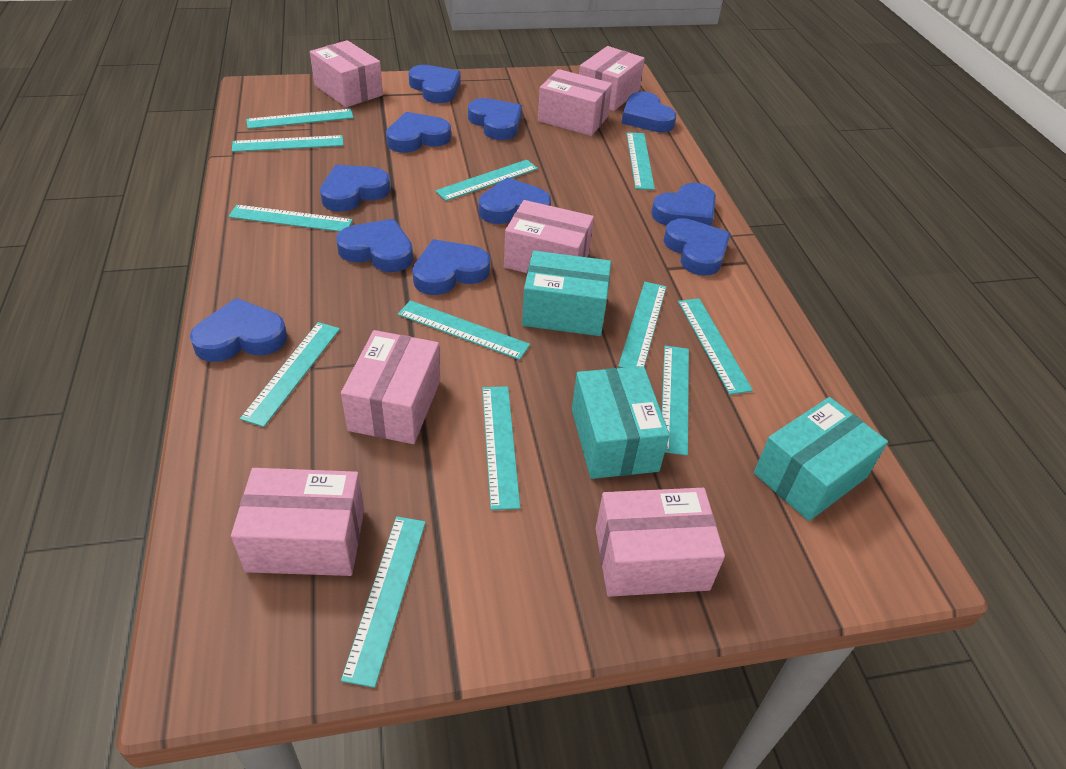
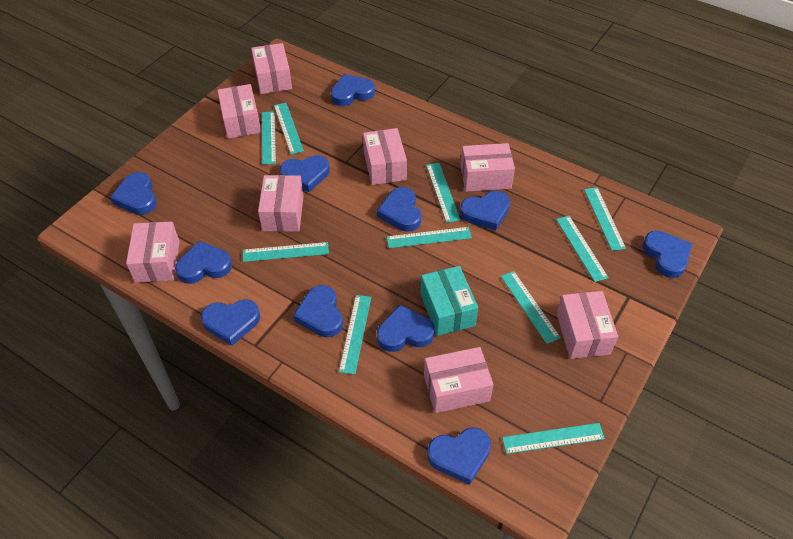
pink box: 7 -> 8
turquoise box: 3 -> 1
turquoise ruler: 12 -> 10

